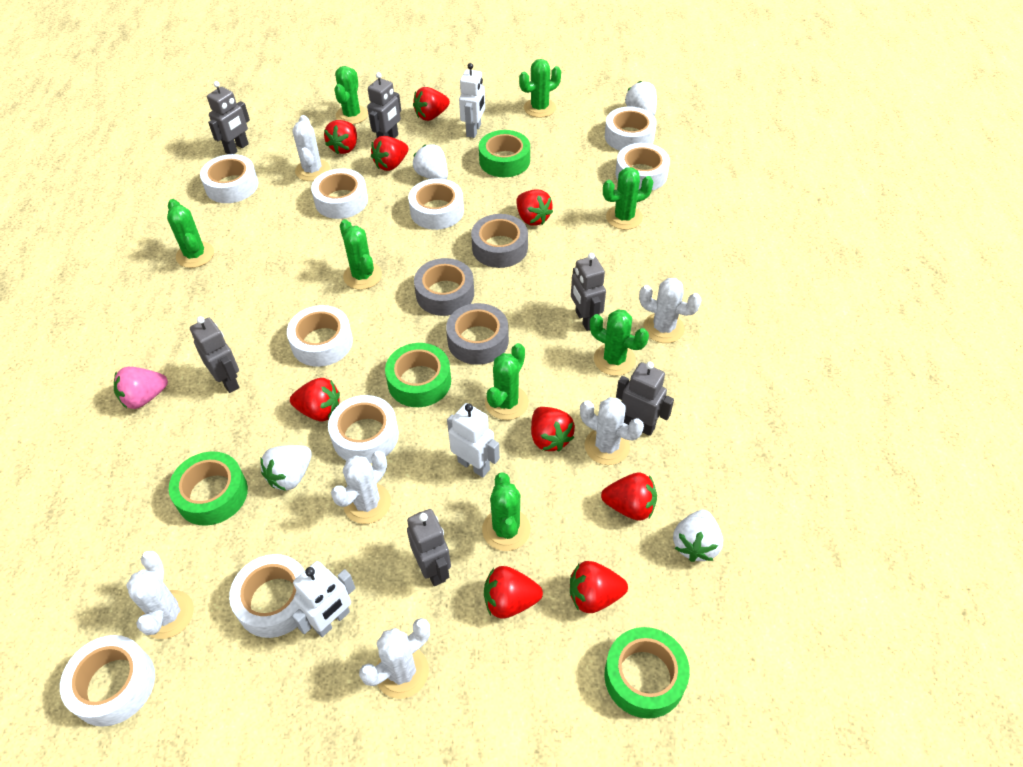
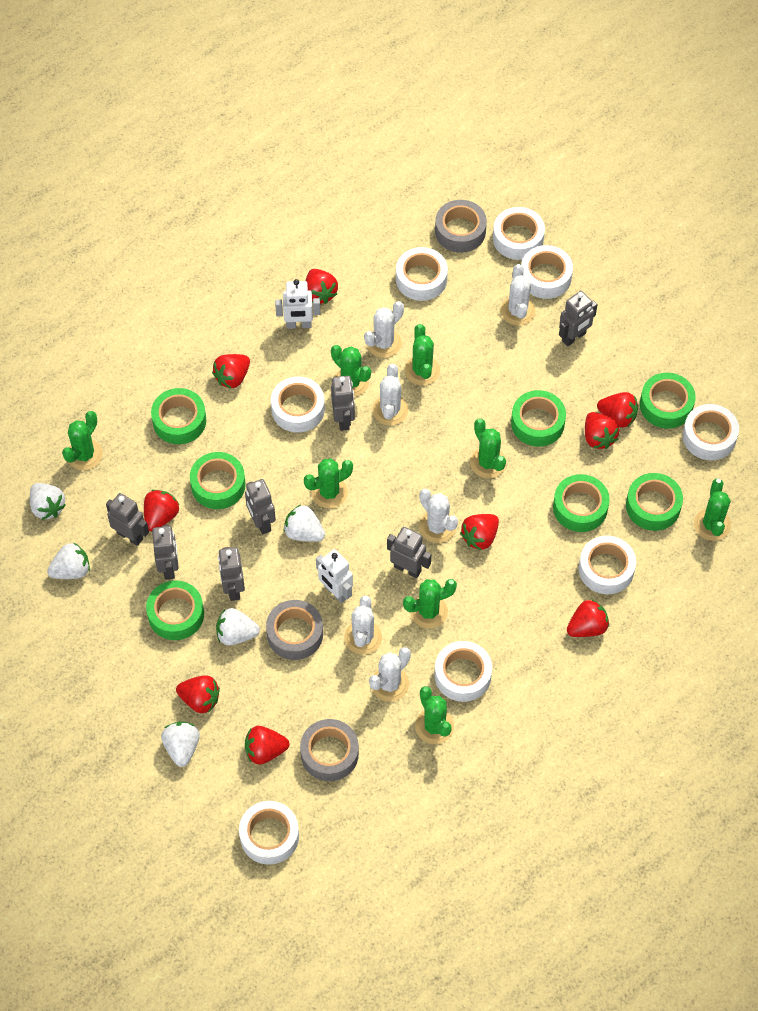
green tape: 4 -> 7
grey robot: 6 -> 7
pink strawberry: 1 -> 0
white robot: 3 -> 2
white strawberry: 4 -> 5
white tape: 9 -> 8

